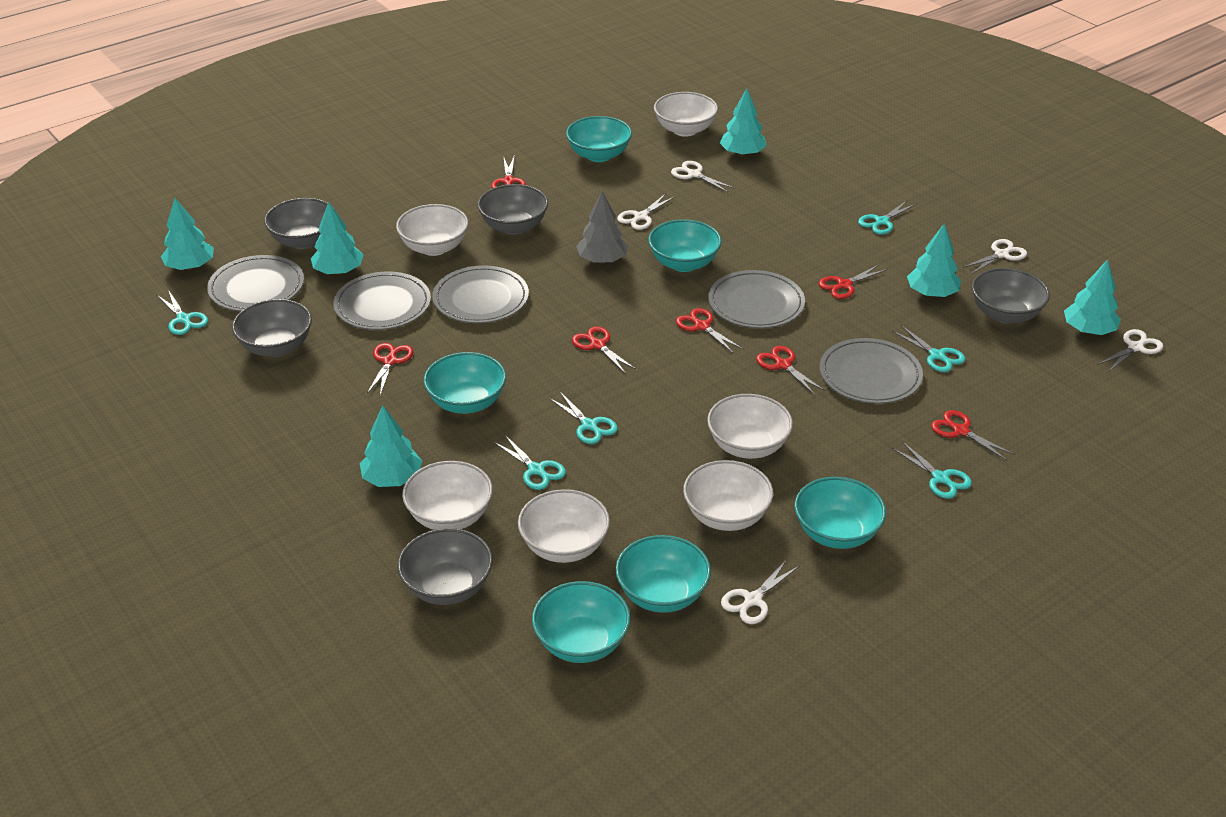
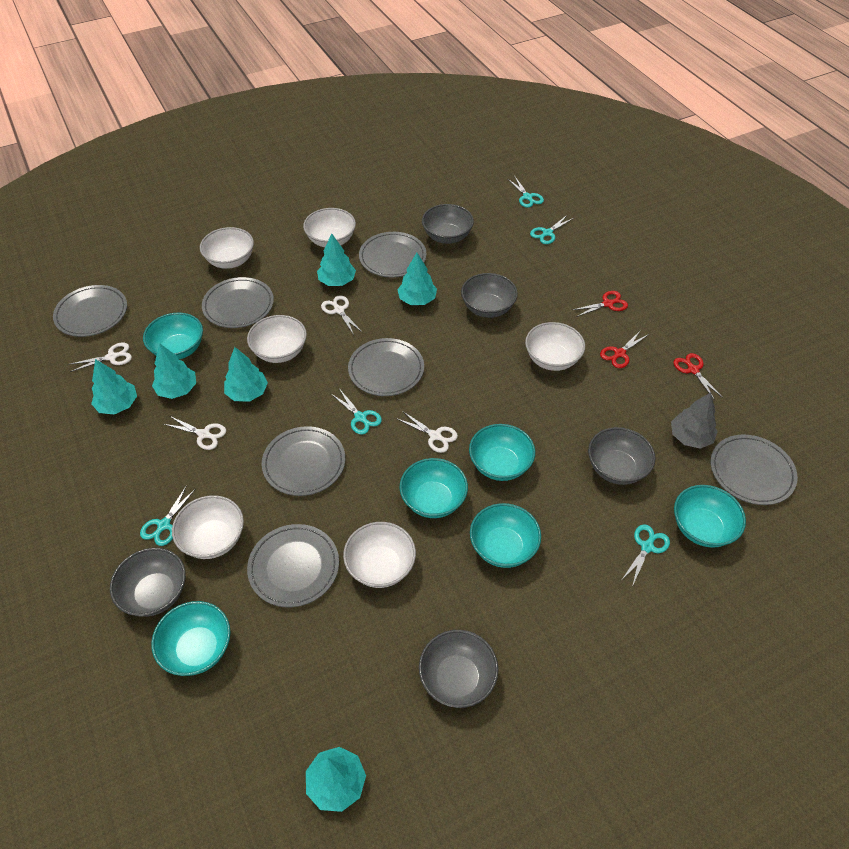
grey plate: 5 -> 7
red scissors: 7 -> 3
turquoise scissors: 6 -> 5
white scissors: 5 -> 4

